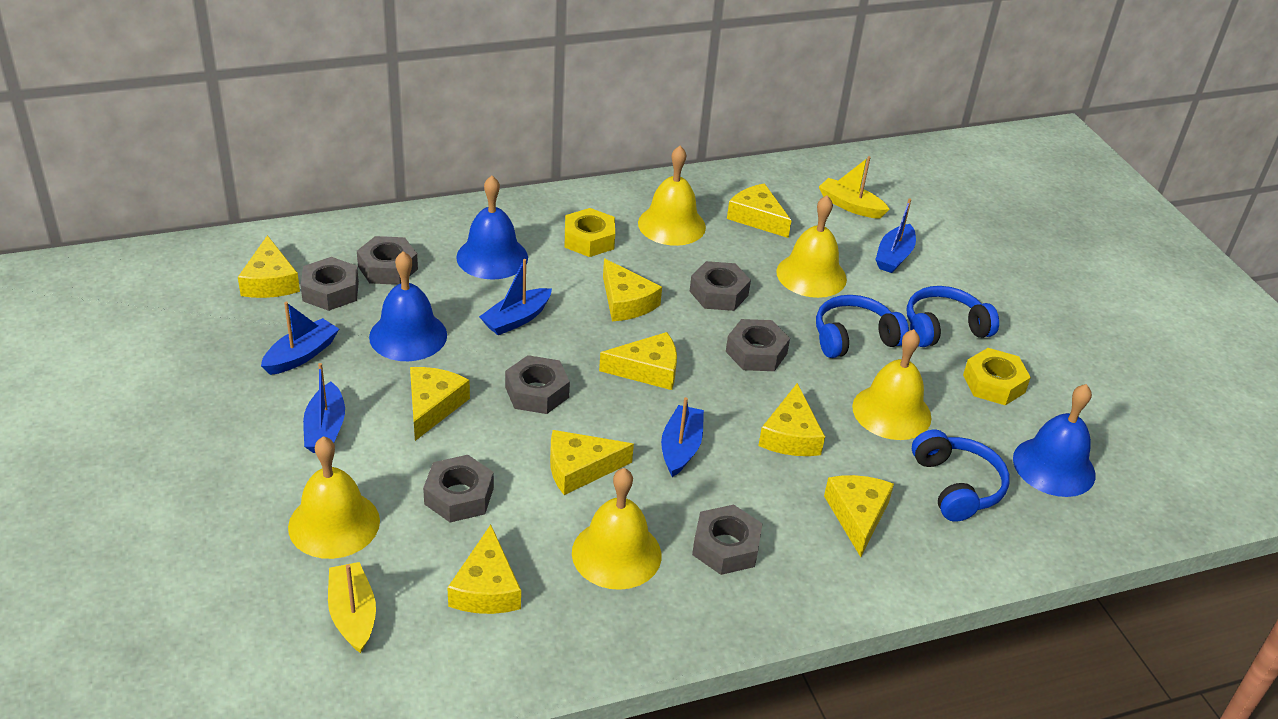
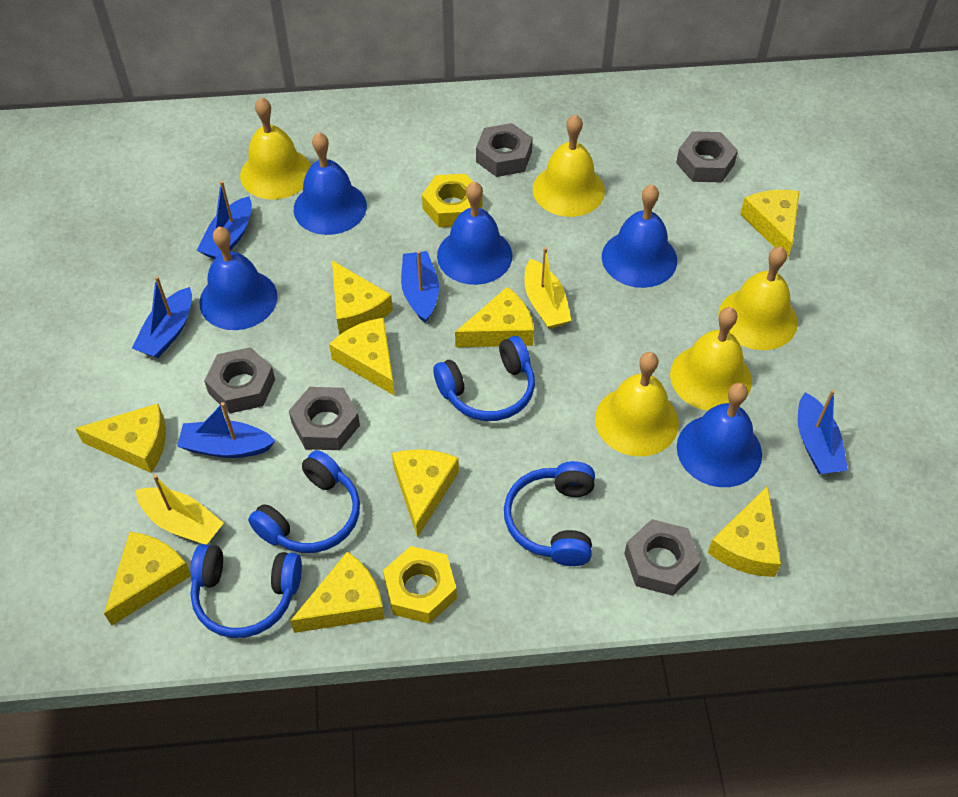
blue bell: 3 -> 5
blue headphones: 3 -> 4
grey nut: 7 -> 5

